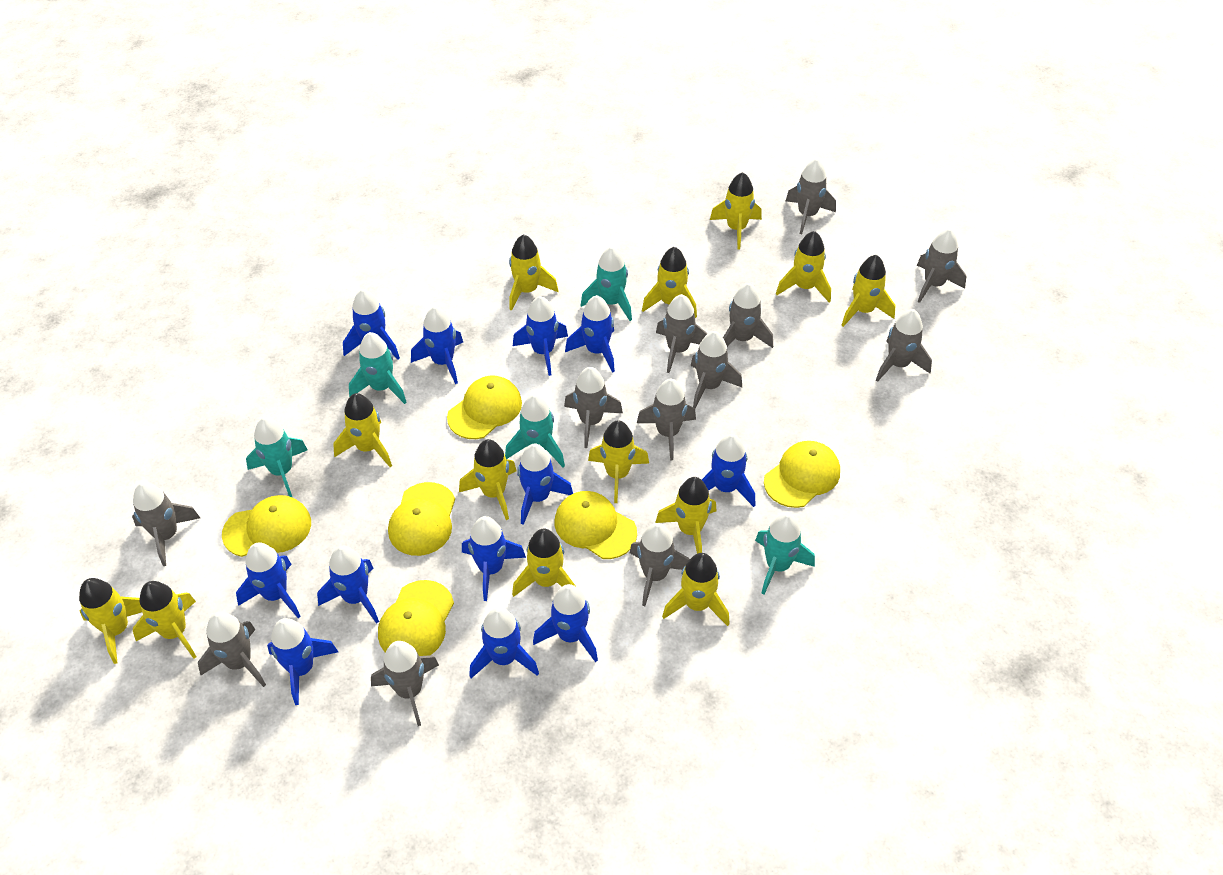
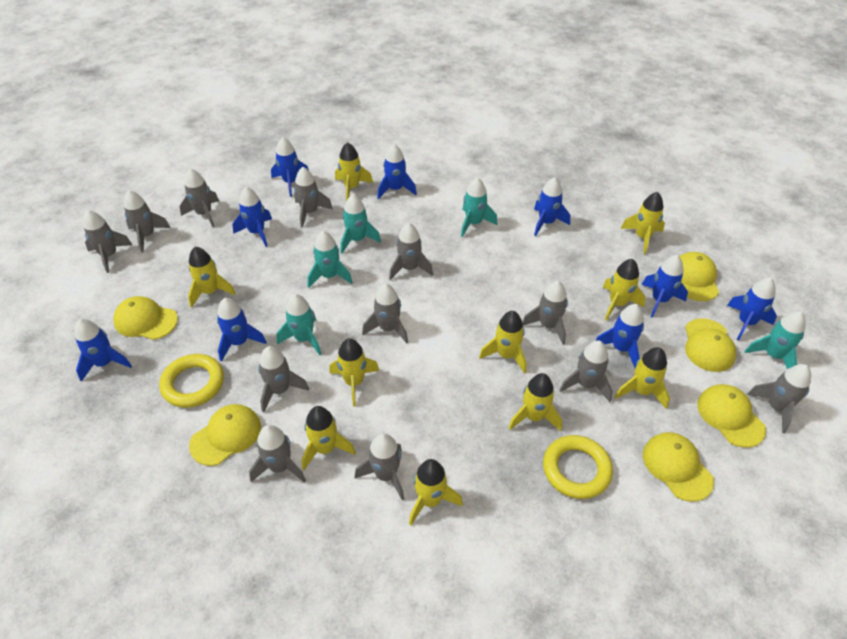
blue rocket: 12 -> 9
yellow ring: 0 -> 2
yellow rocket: 13 -> 10

